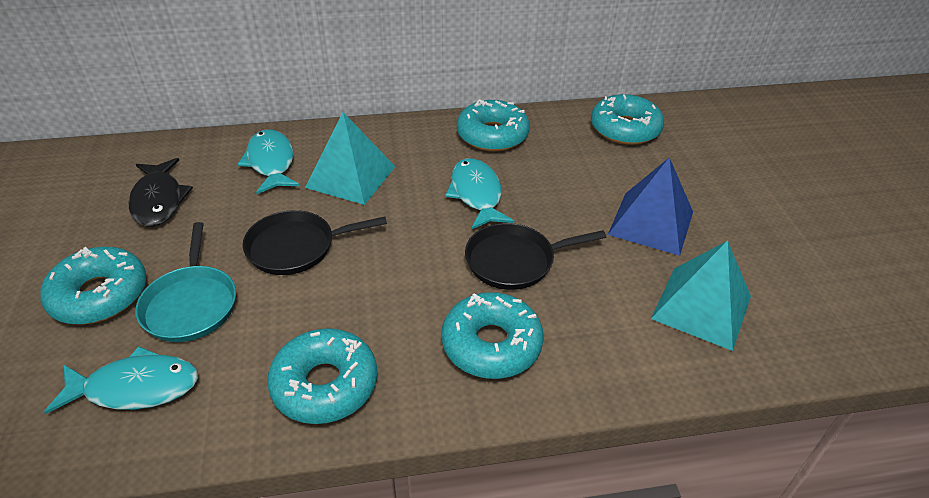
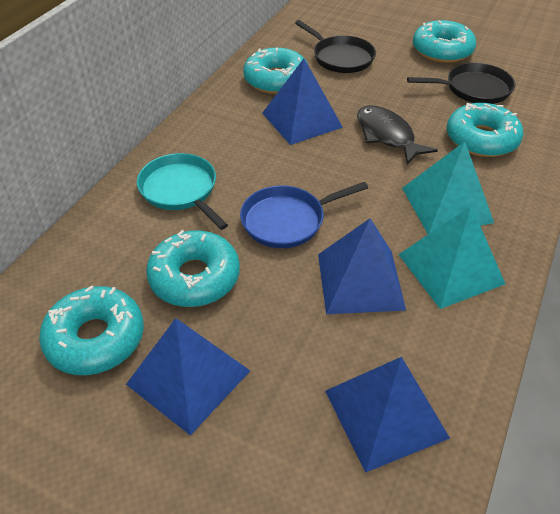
blue pan: 0 -> 1
blue pyramid: 1 -> 4
turquoise fish: 3 -> 0

